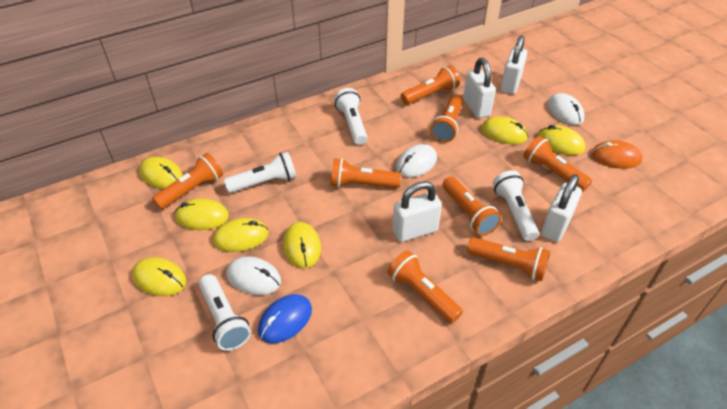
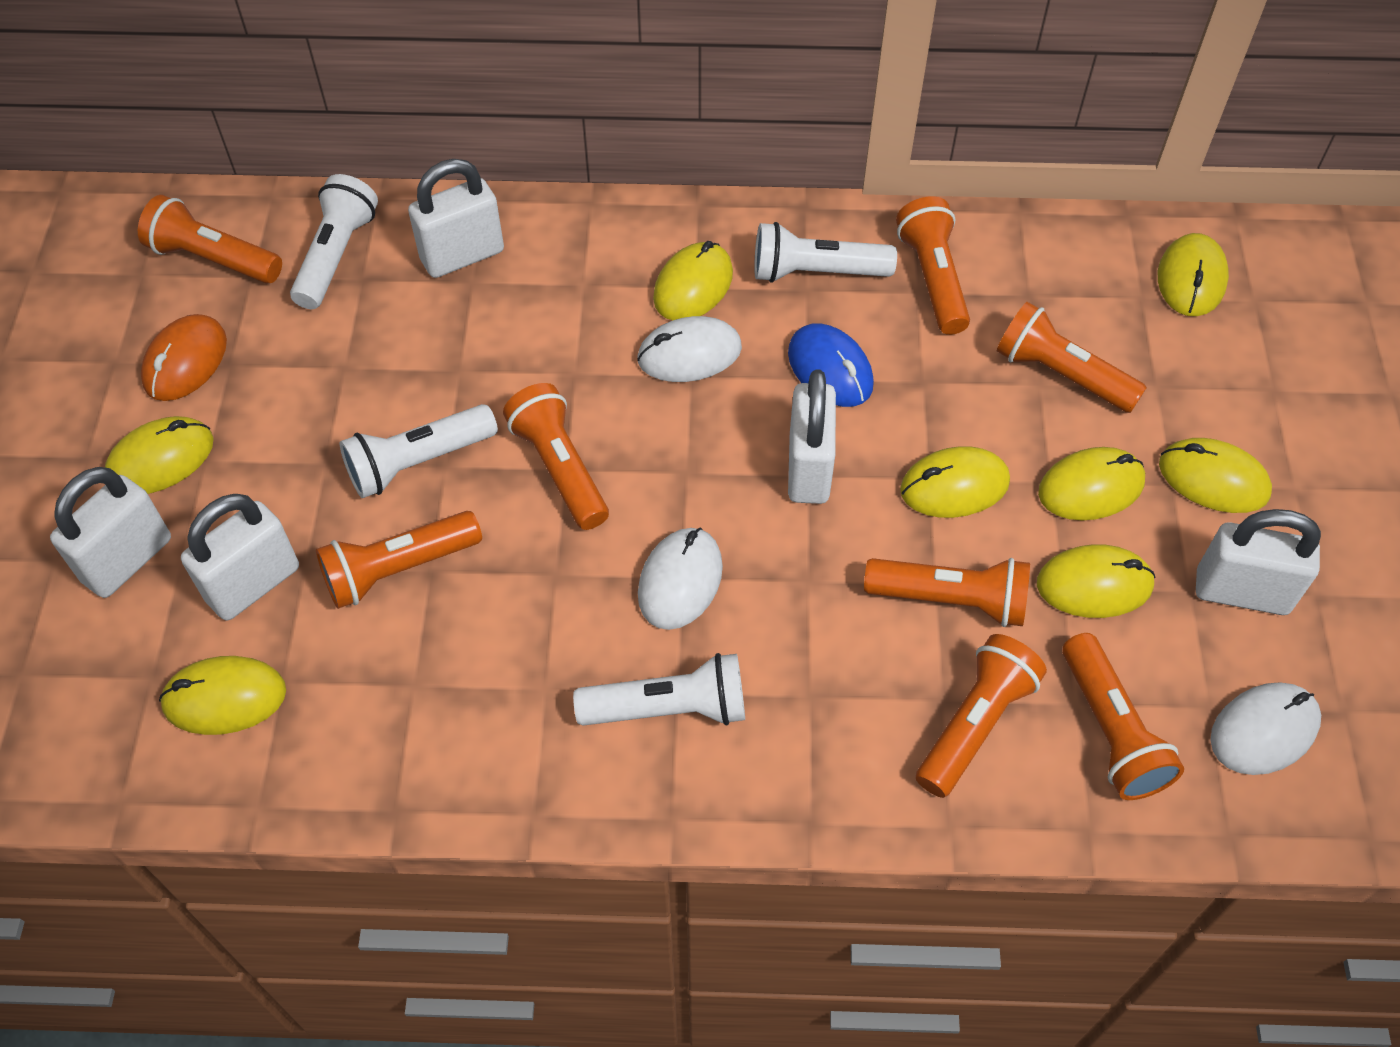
white padlock: 4 -> 5
yellow mouse: 7 -> 8

